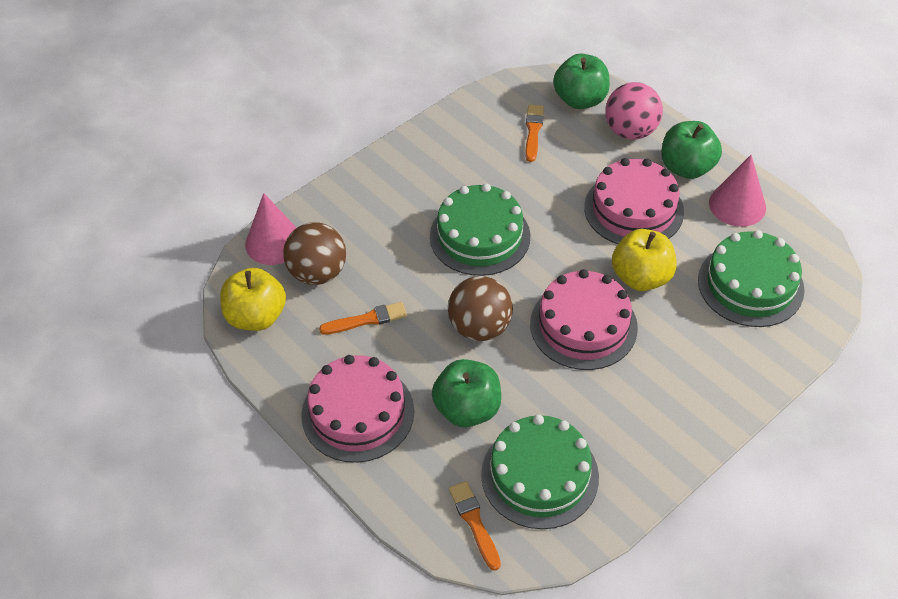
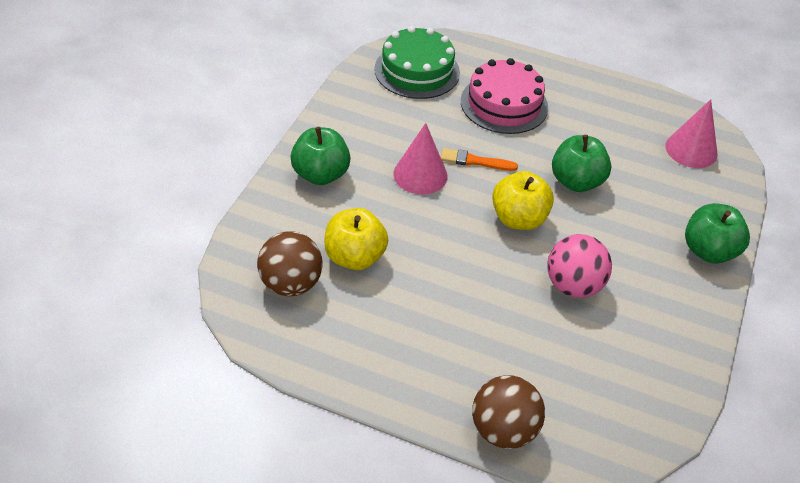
green cake: 3 -> 1
orange brush: 3 -> 1
pink cake: 3 -> 1

